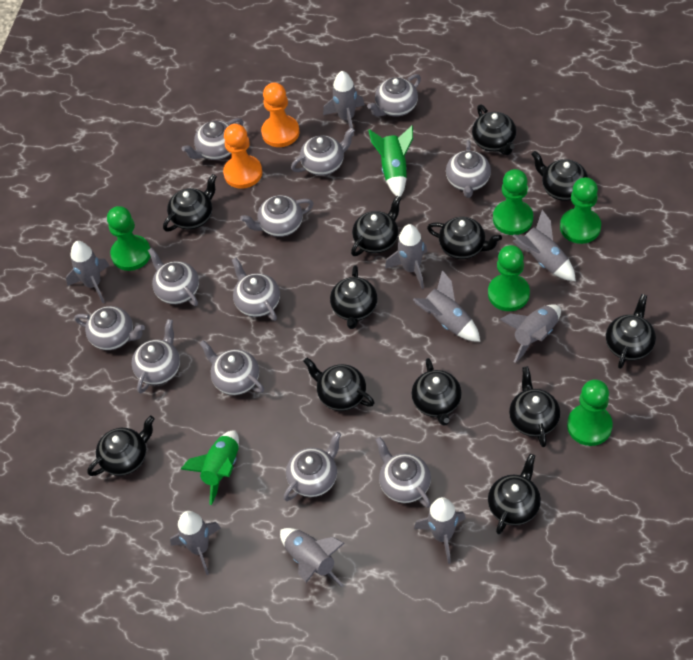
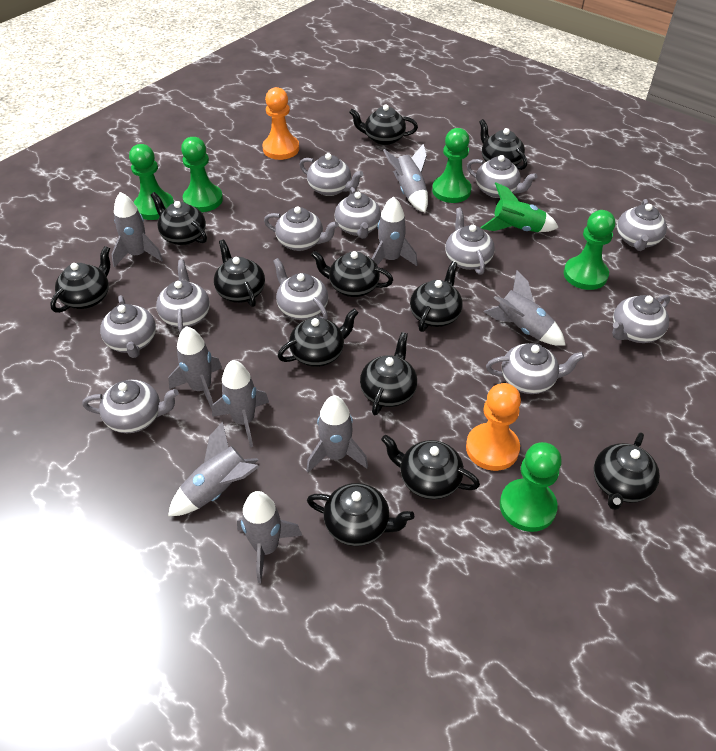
green rocket: 2 -> 1

